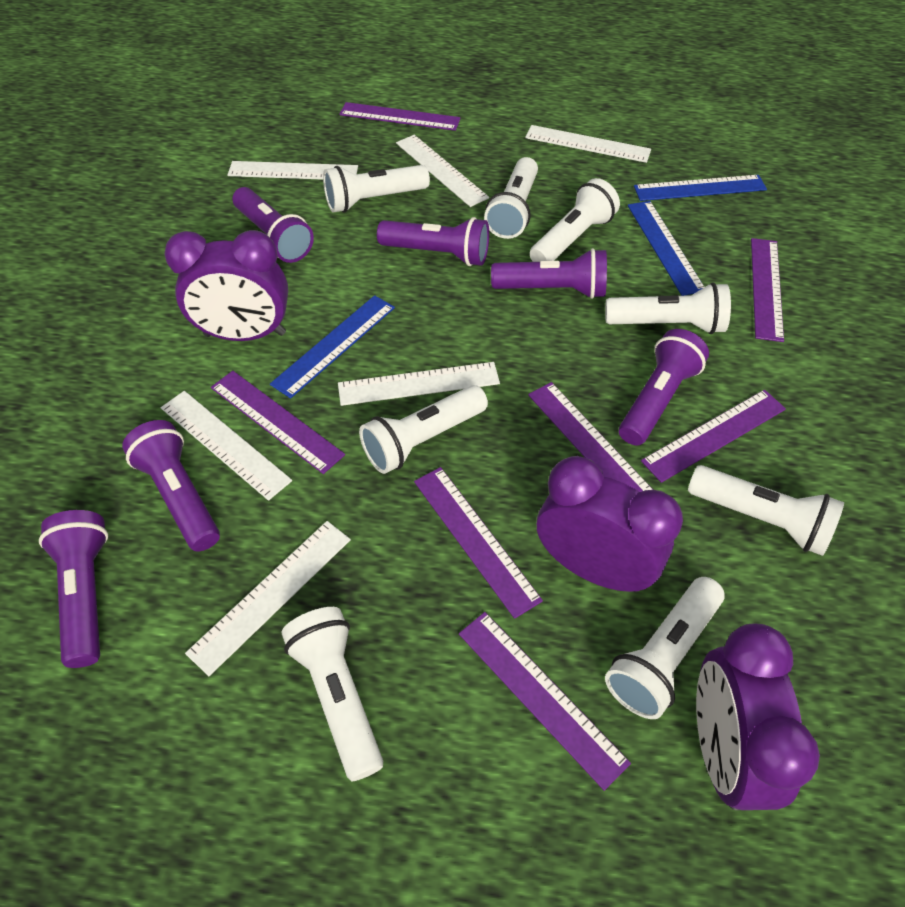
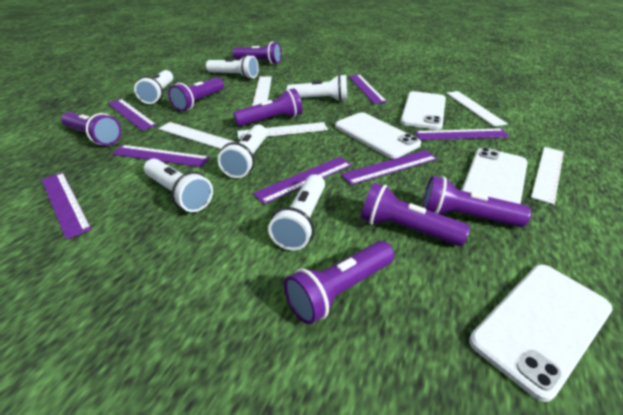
blue ruler: 3 -> 0
purple clock: 3 -> 0
purple flashlight: 6 -> 7
white flashlight: 8 -> 6
white phone: 0 -> 4
white ruler: 6 -> 5

